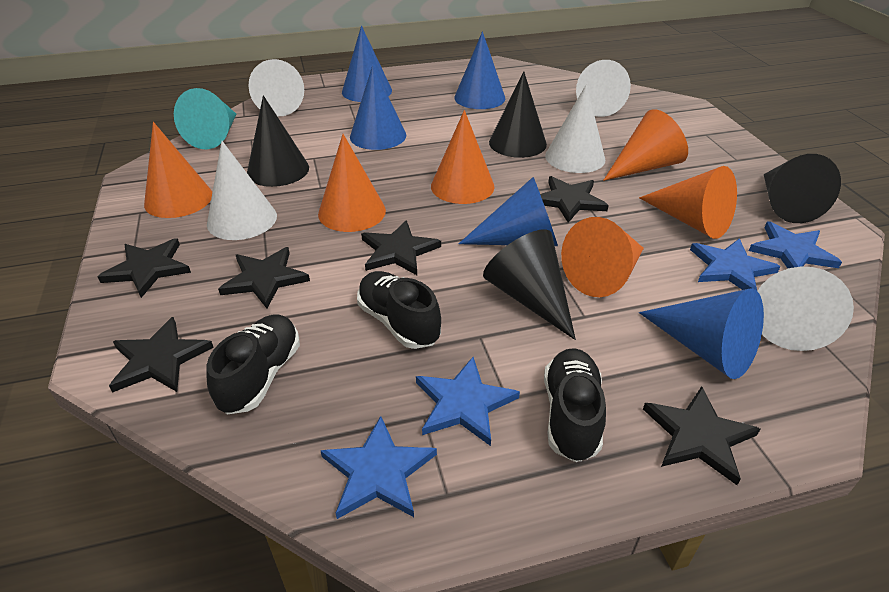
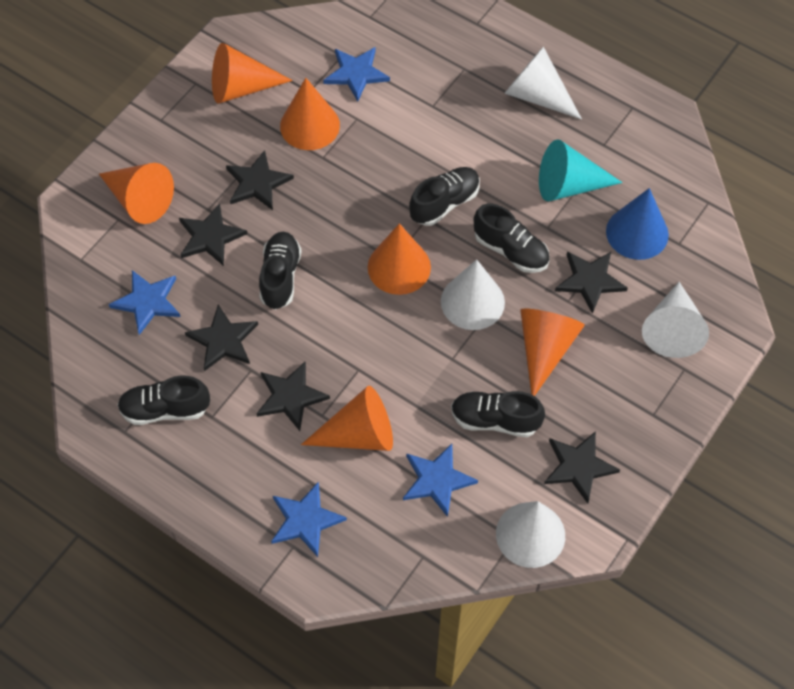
black cone: 4 -> 0
black shoe: 3 -> 5
blue cone: 5 -> 1
white cone: 5 -> 4

